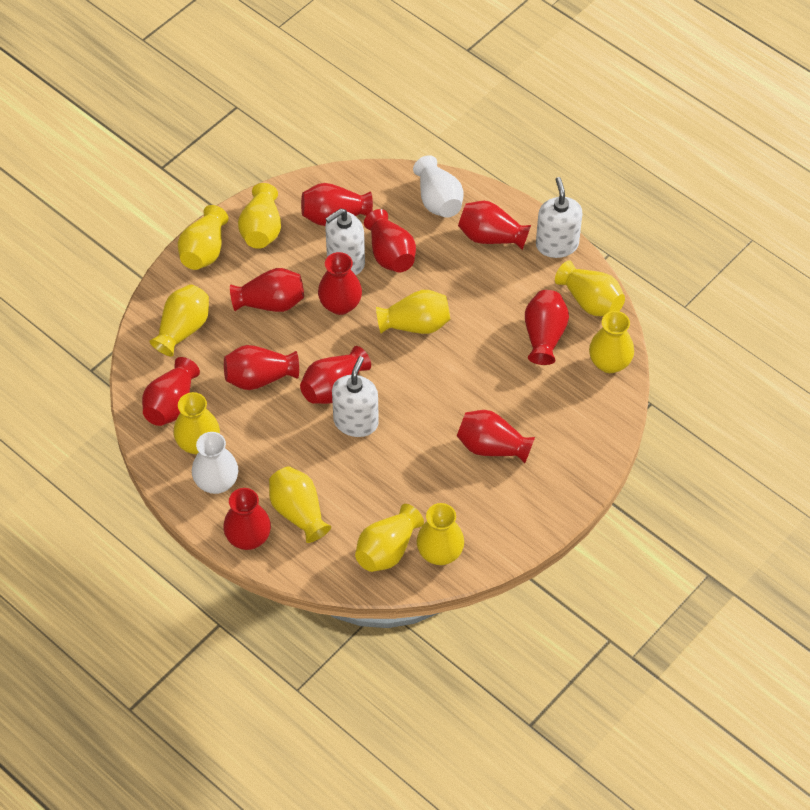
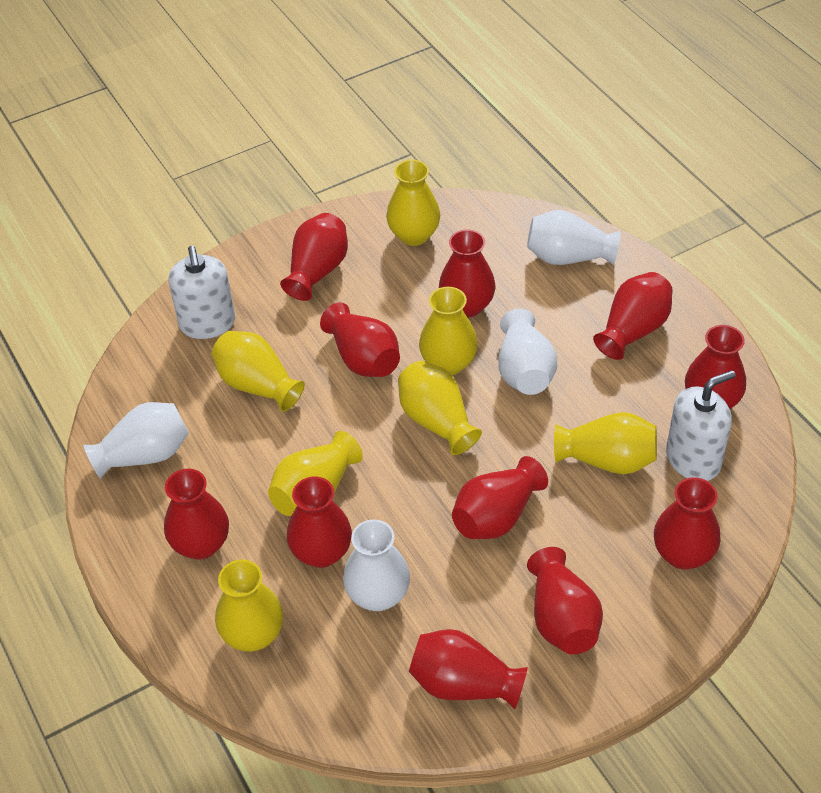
white soap dispenser: 3 -> 2
white vase: 2 -> 4
yellow vase: 10 -> 7

